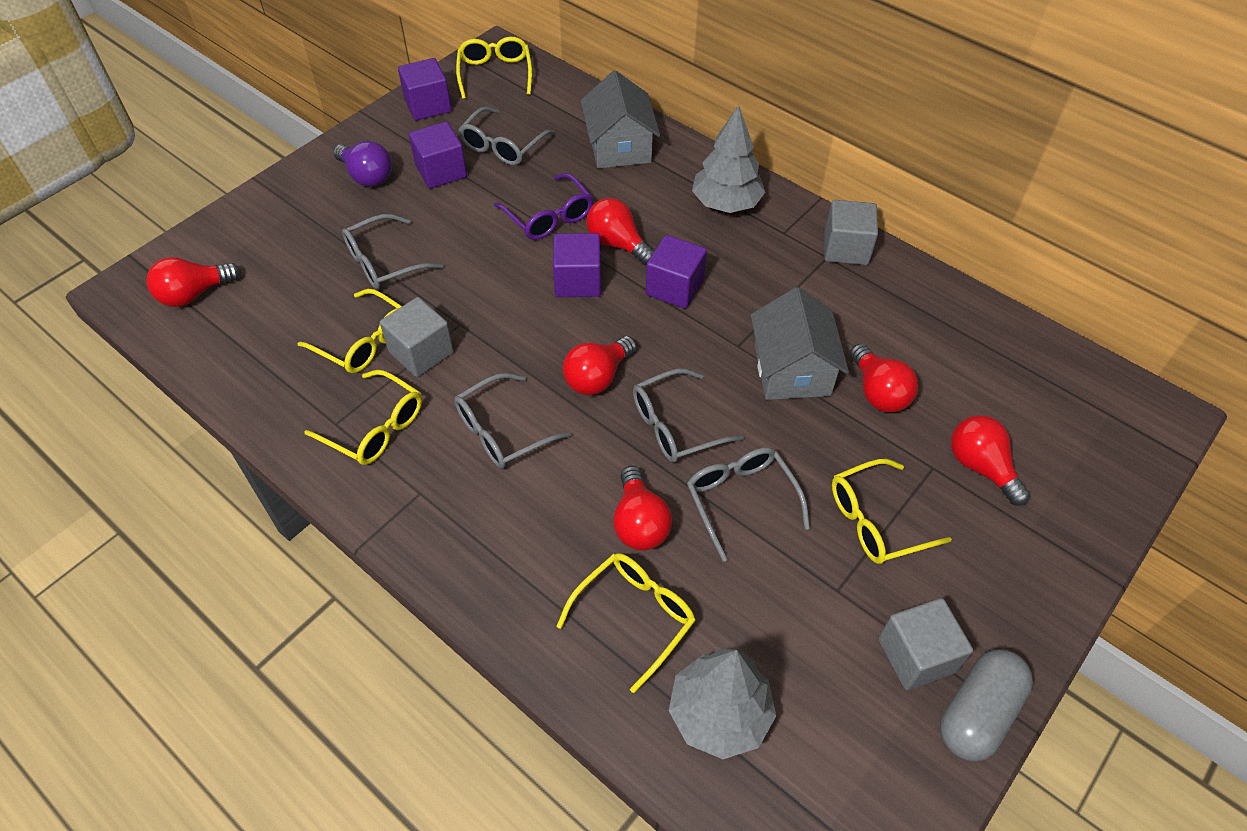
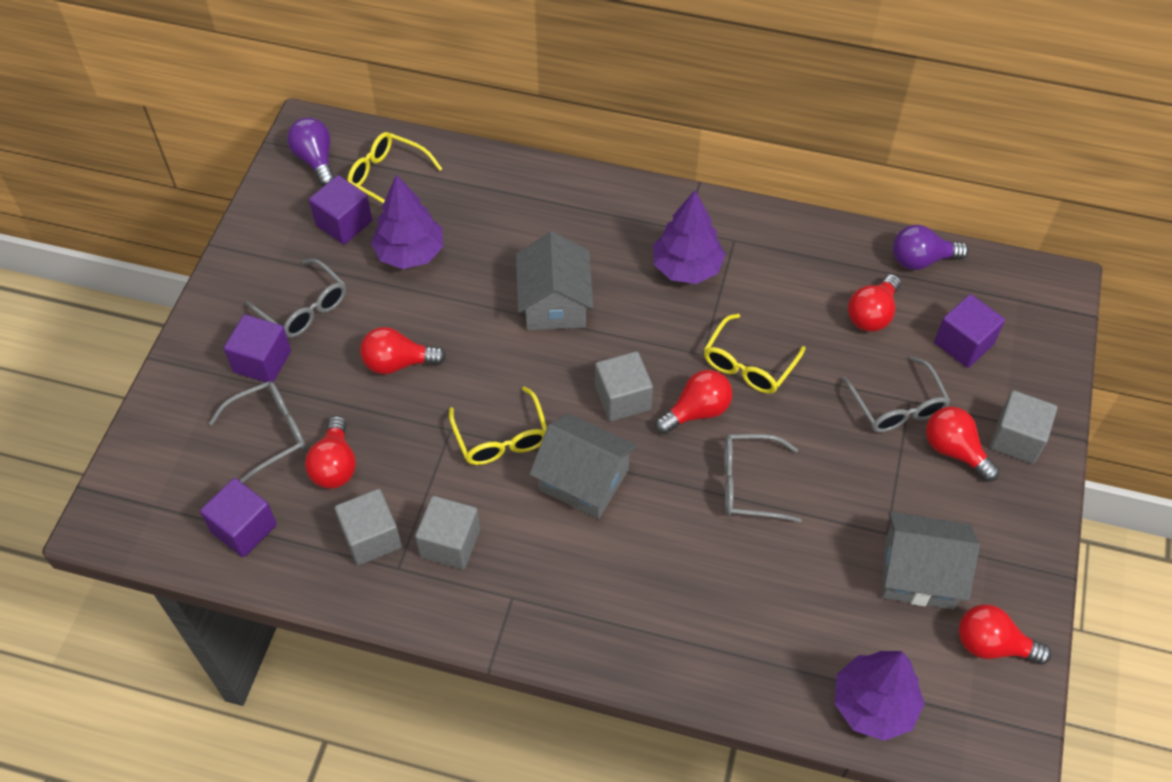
grey capsule: 1 -> 0
grey cube: 3 -> 4
grey glasses: 5 -> 4
grey house: 2 -> 3
grey tree: 2 -> 0
purple glasses: 1 -> 0
purple light bulb: 1 -> 2
purple tree: 0 -> 3
yellow glasses: 5 -> 3

